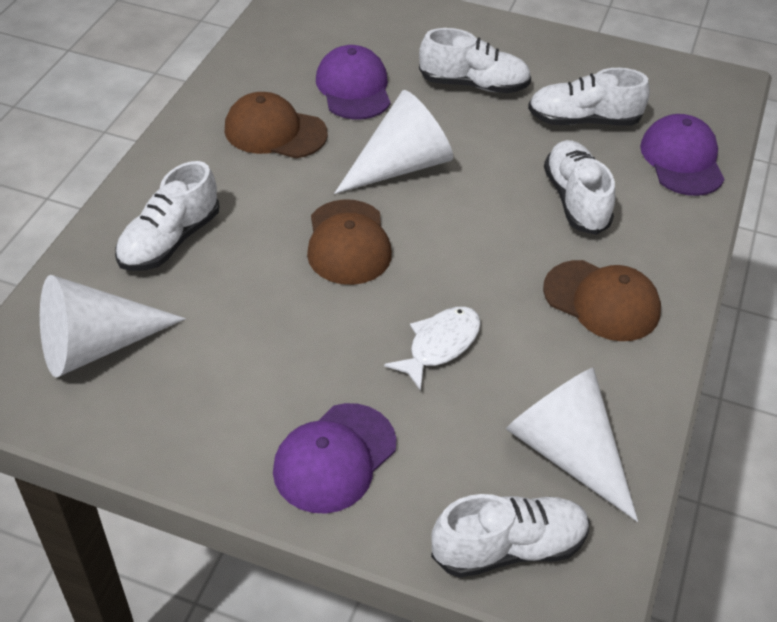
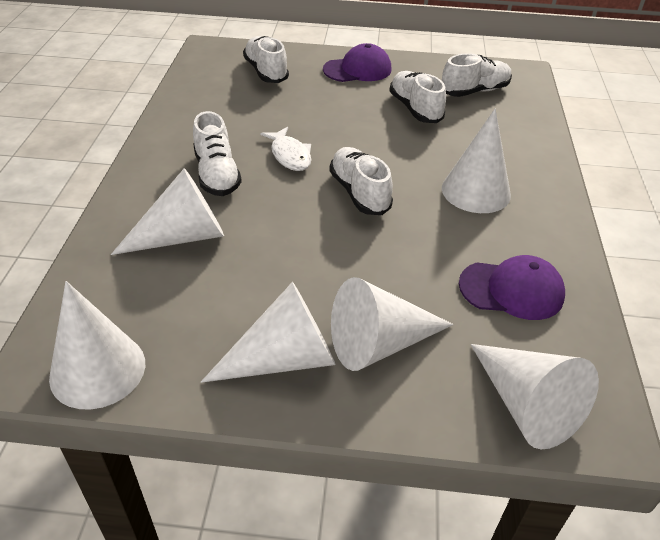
brown cap: 3 -> 0
purple cap: 3 -> 2
white cone: 3 -> 6

